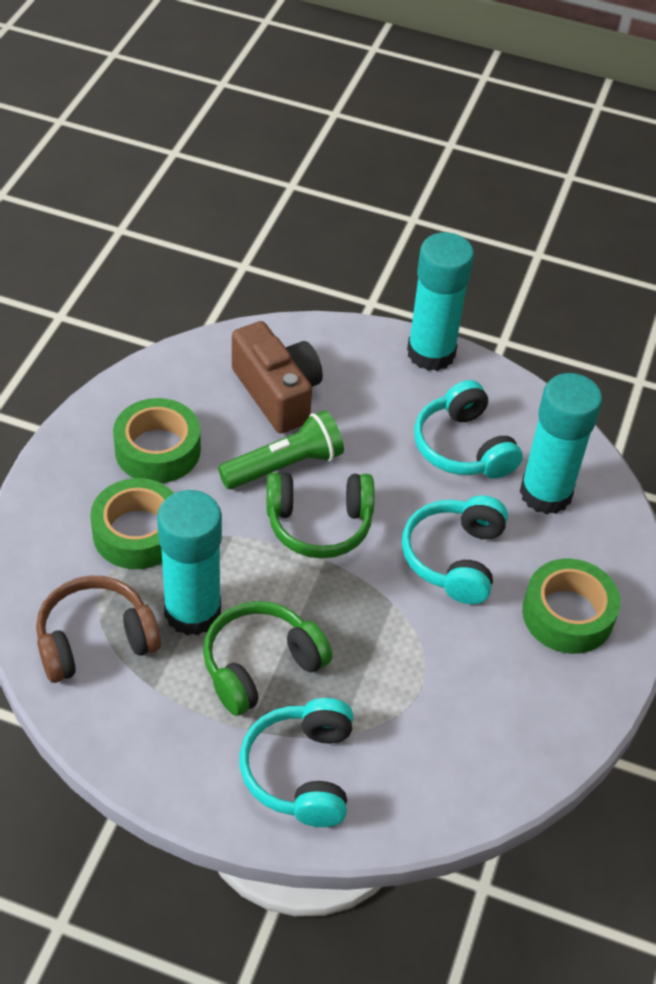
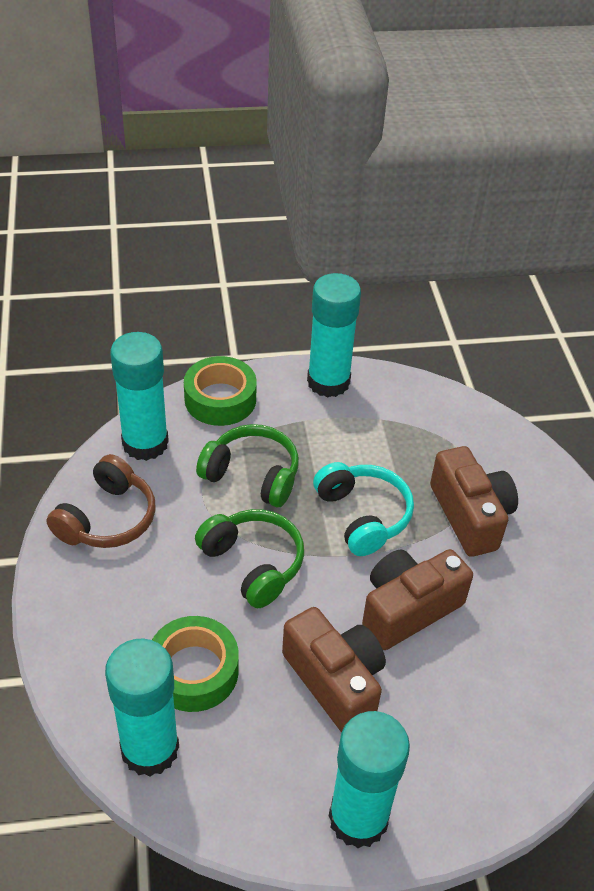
brown camera: 1 -> 3
green flashlight: 1 -> 0
green tape: 3 -> 2
turquoise glue stick: 3 -> 4
turquoise headphones: 3 -> 1

